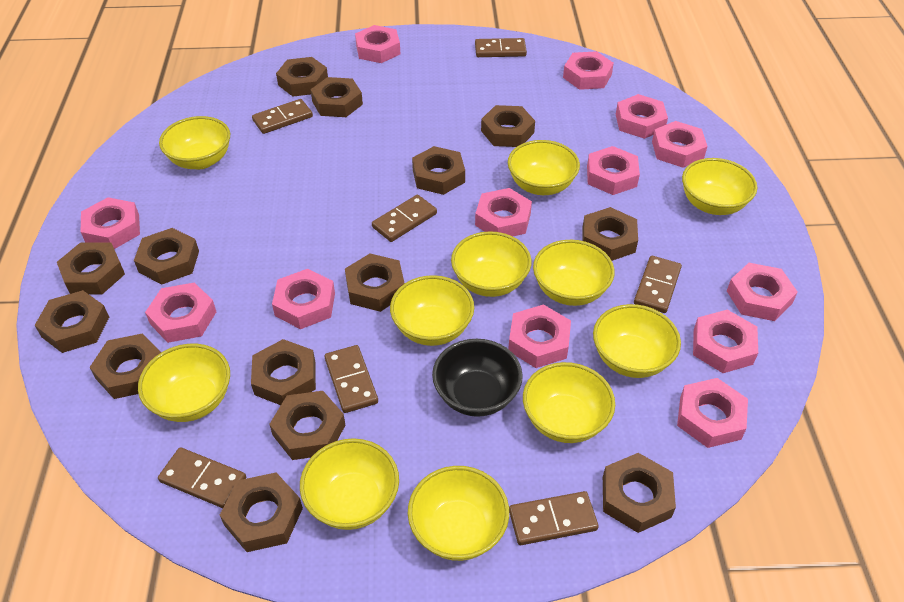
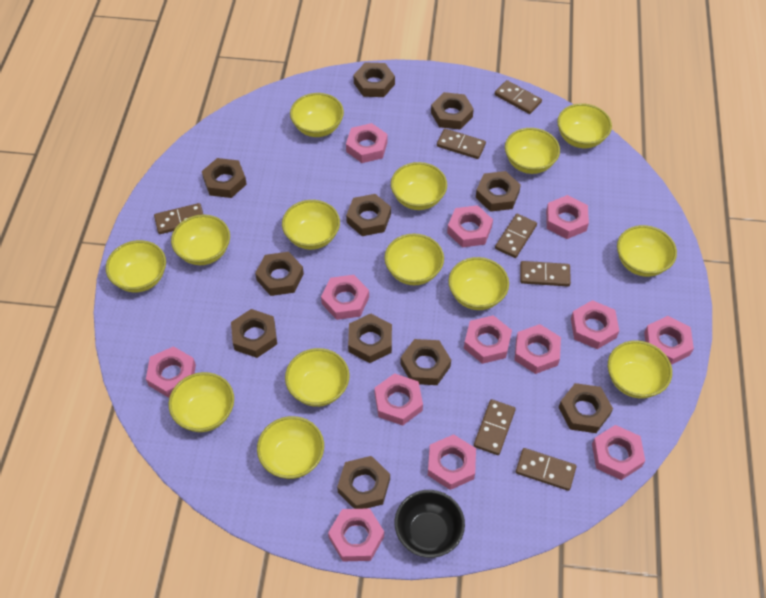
brown nut: 14 -> 11
yellow bowl: 11 -> 14

